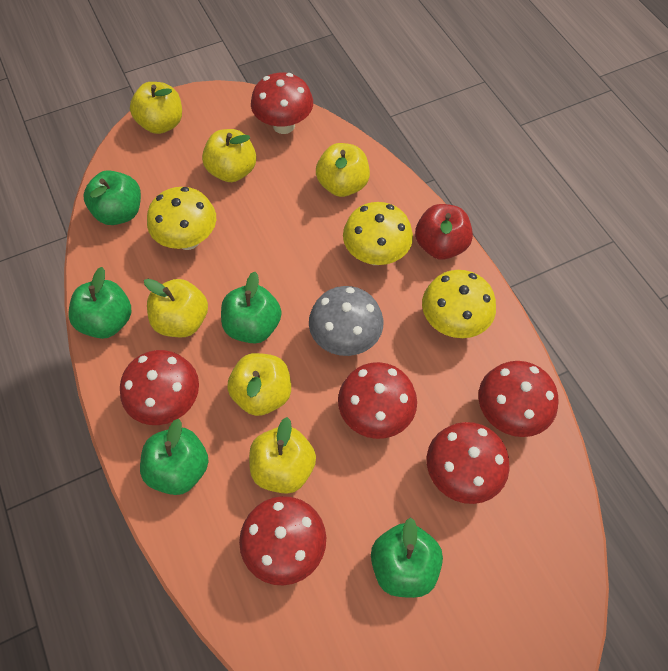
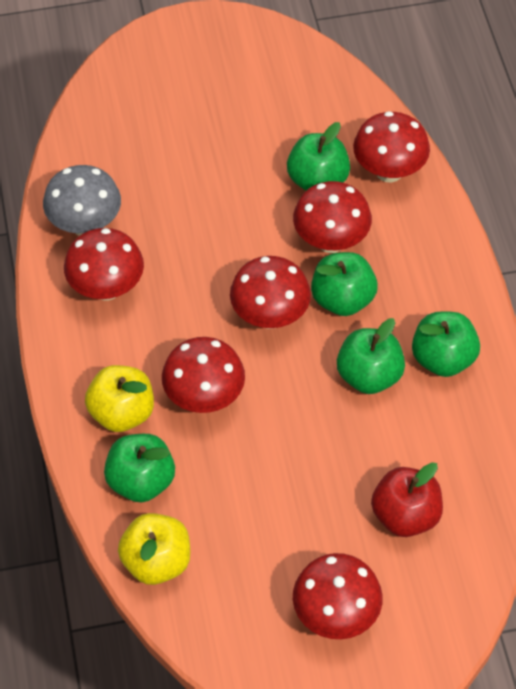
yellow apple: 6 -> 2
yellow mushroom: 3 -> 0

